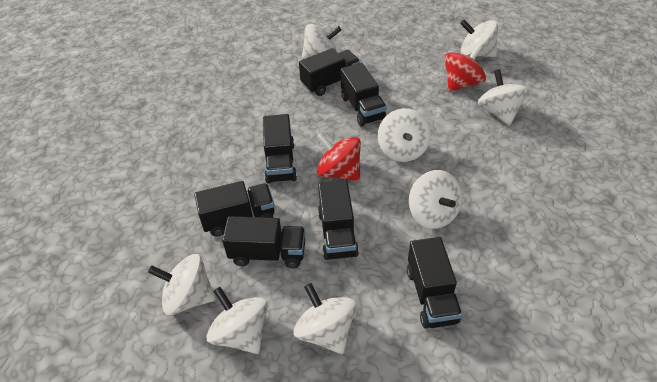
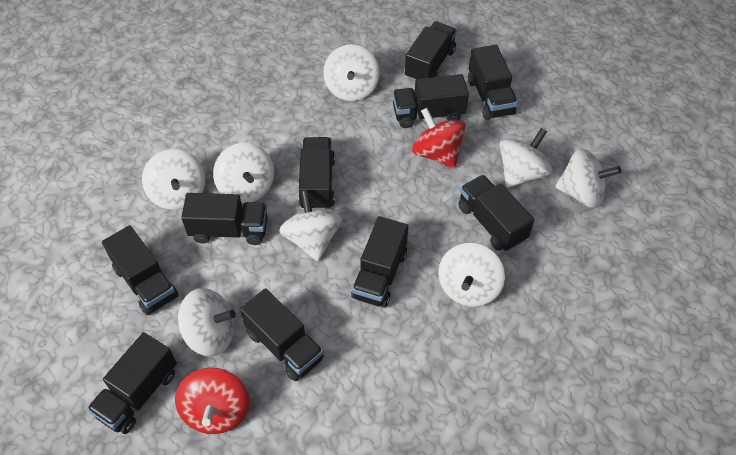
black truck: 7 -> 10

